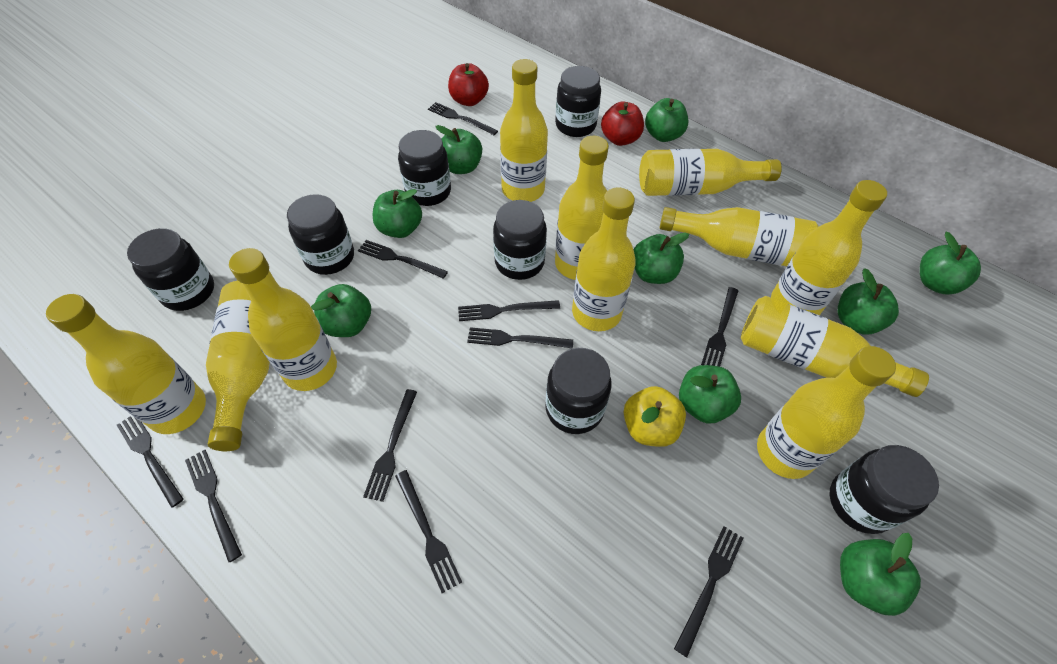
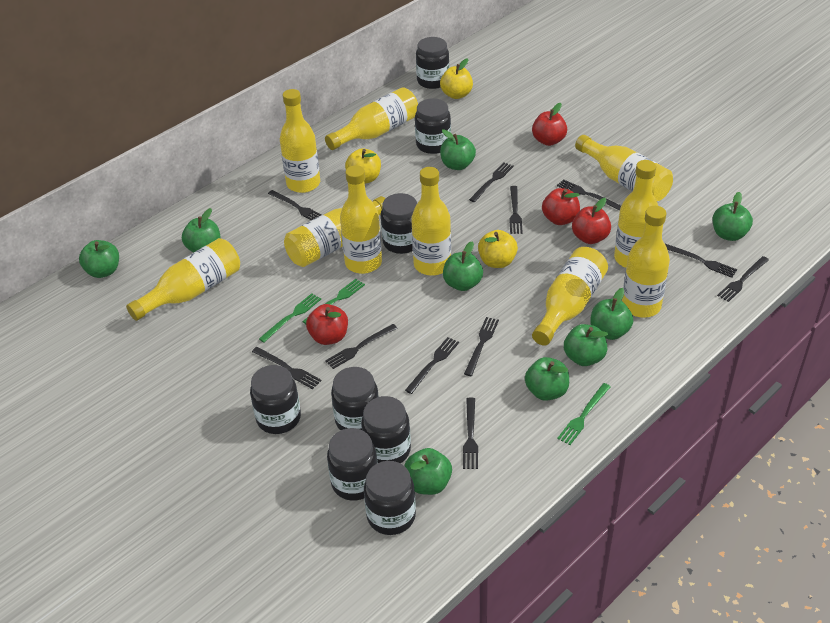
black fork: 10 -> 11
black jar: 7 -> 8
green fork: 0 -> 3
red apple: 2 -> 4
yellow apple: 1 -> 3
yellow bottle: 11 -> 10

